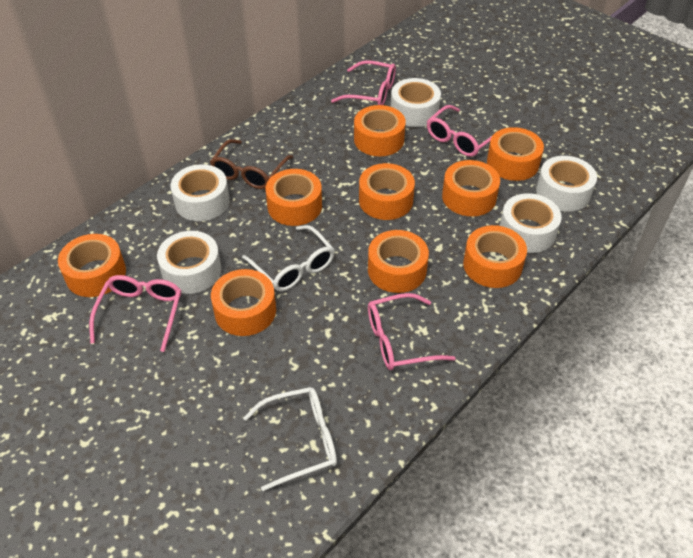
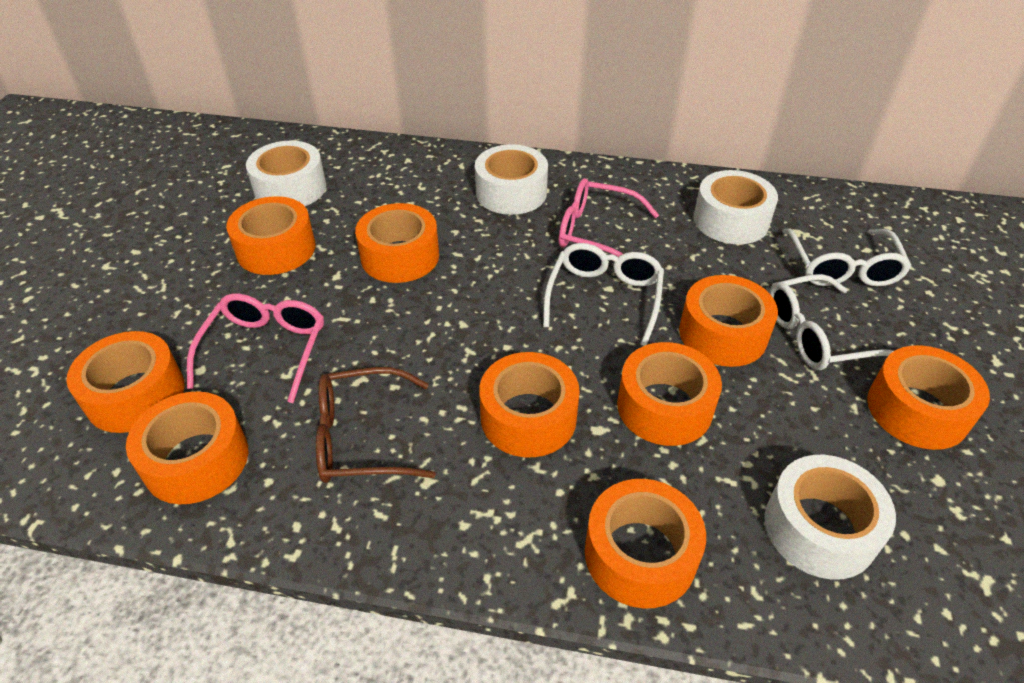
pink glasses: 4 -> 2
white glasses: 2 -> 3
white tape: 5 -> 4

